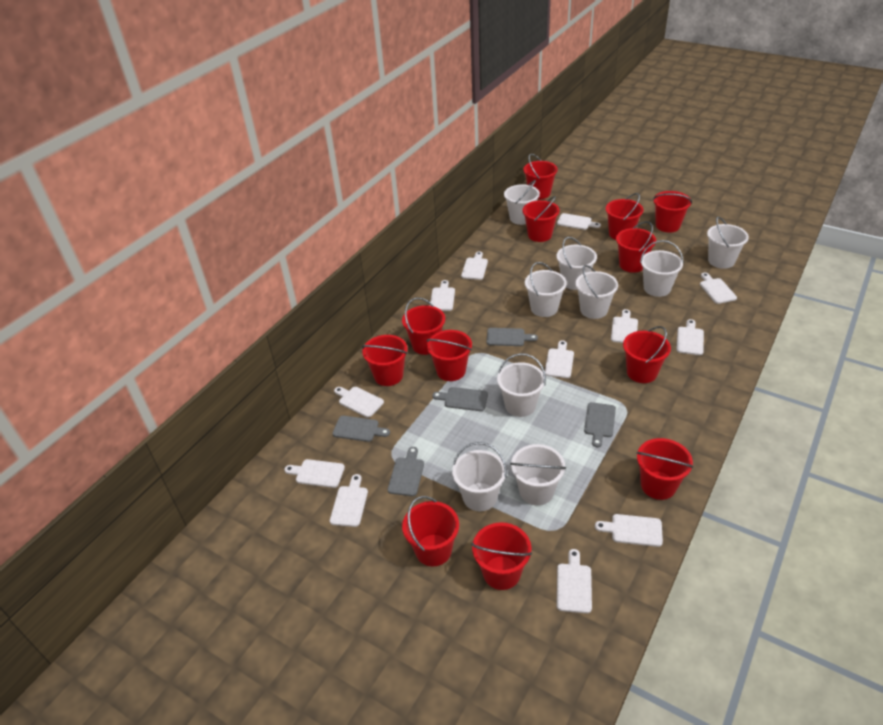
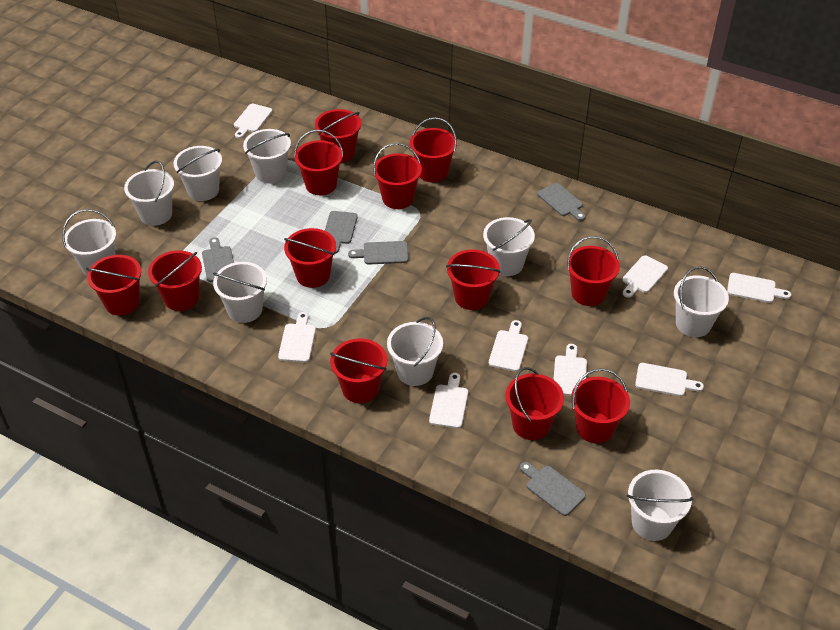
white cutting board: 12 -> 8

